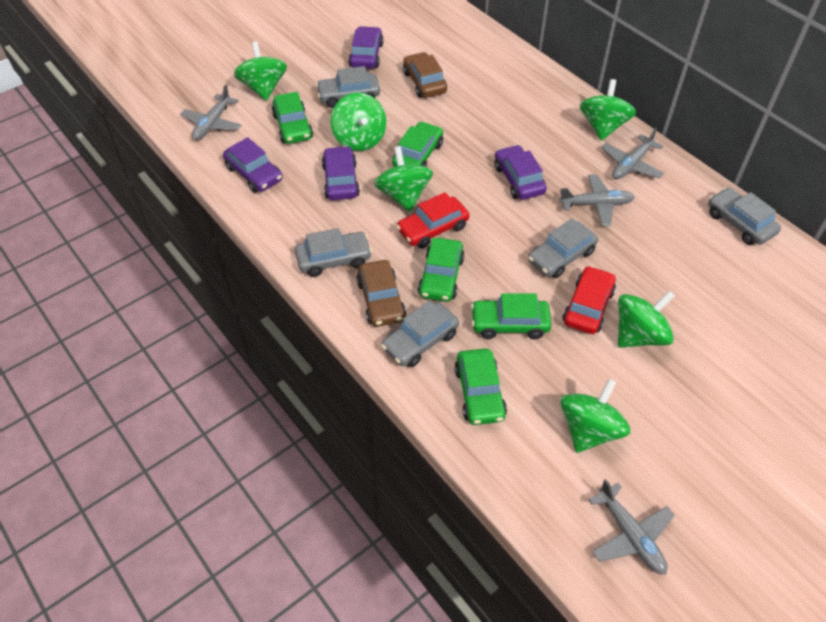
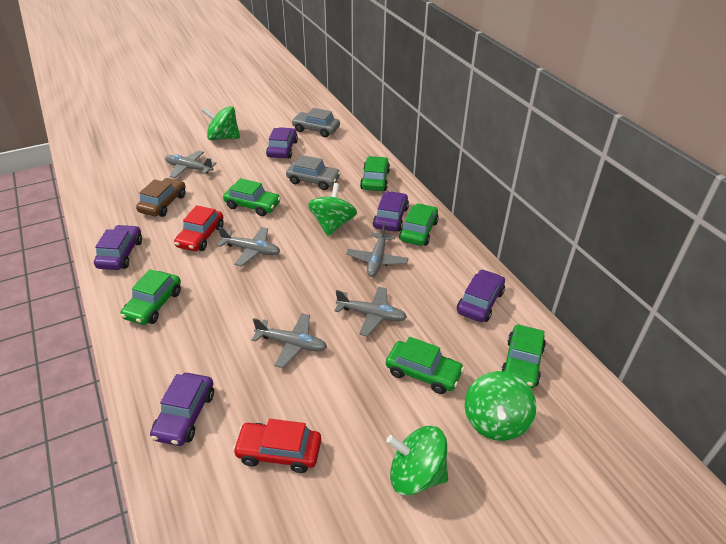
brown car: 2 -> 1
green car: 5 -> 6
green spinning top: 6 -> 4
grey car: 5 -> 2
grey plane: 4 -> 5
purple car: 4 -> 5

